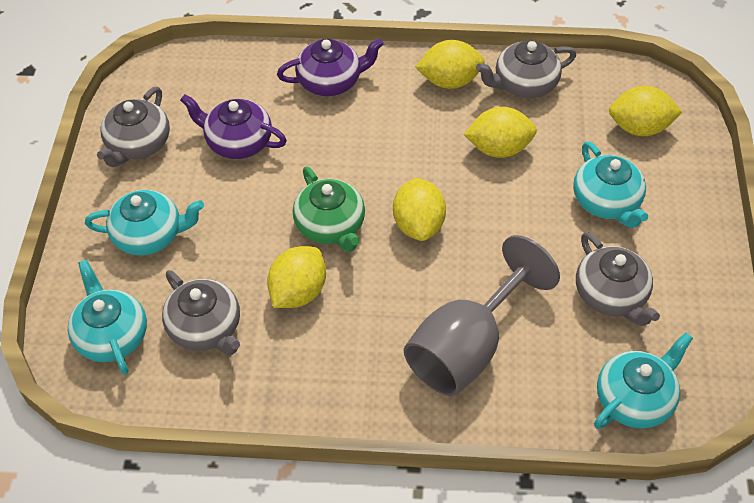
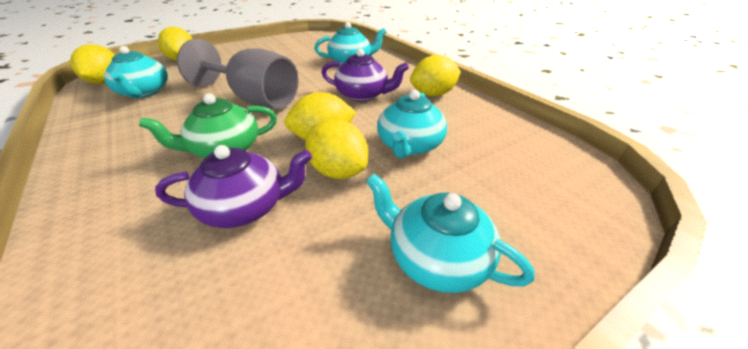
grey teapot: 4 -> 0

